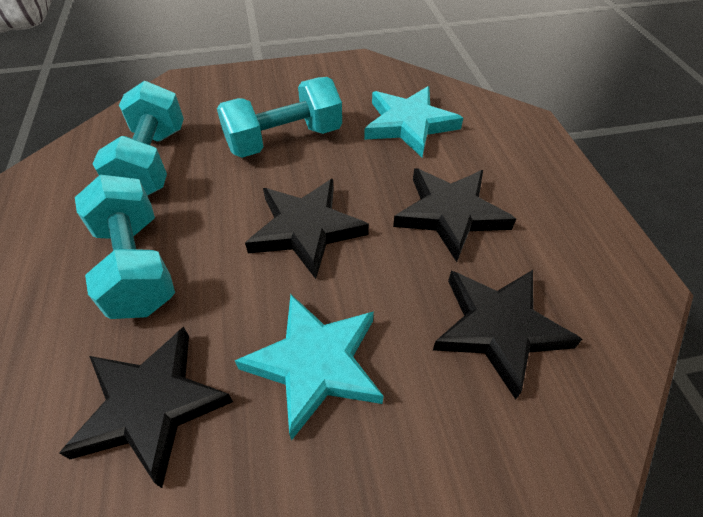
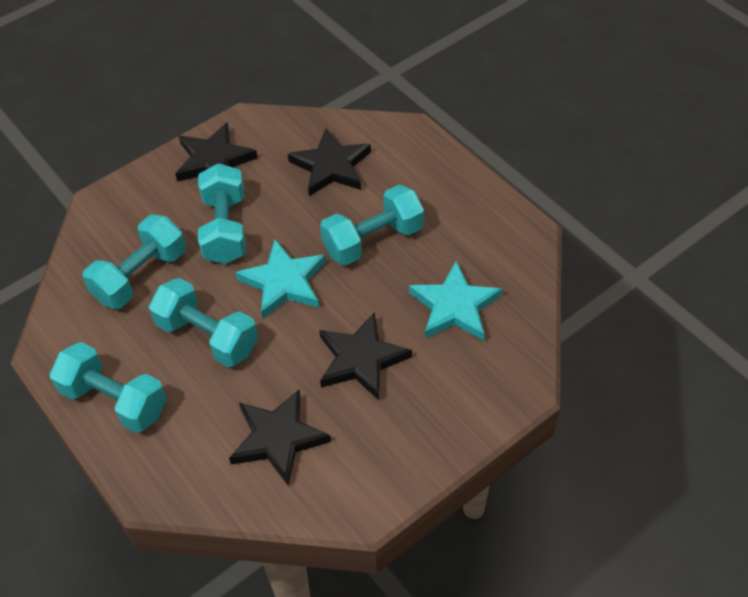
turquoise dumbbell: 3 -> 5

